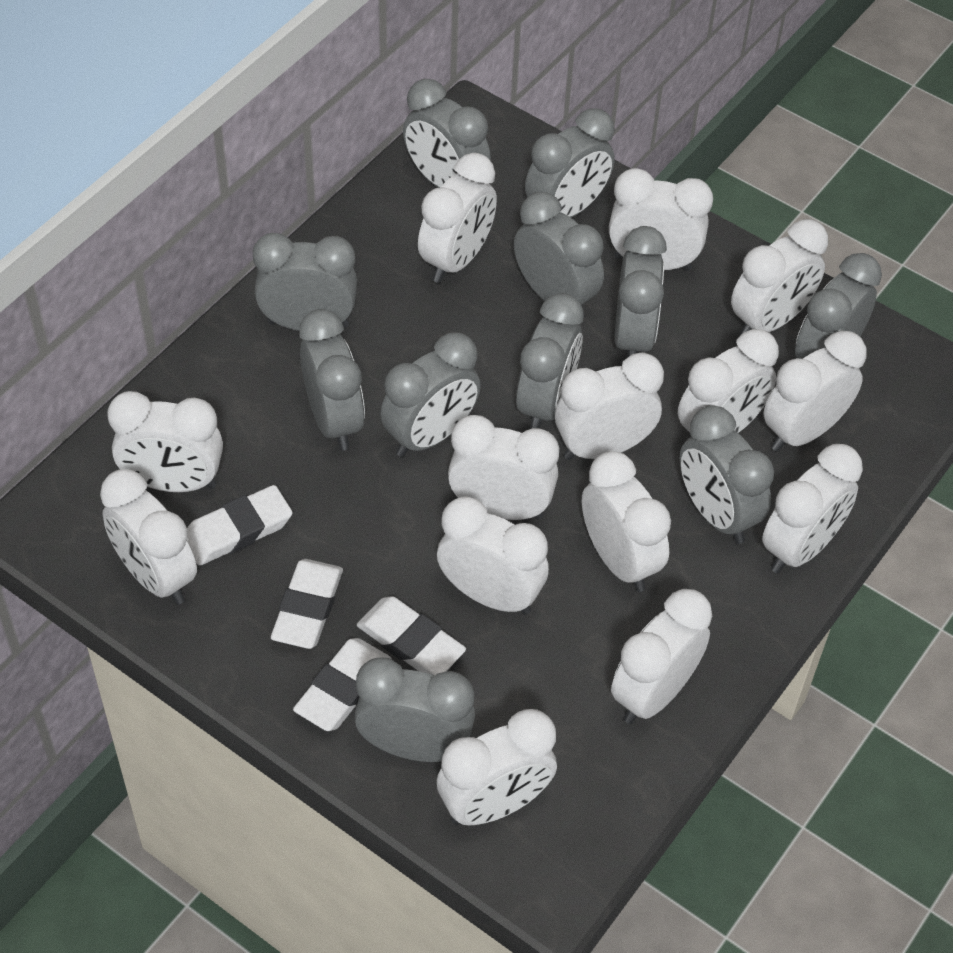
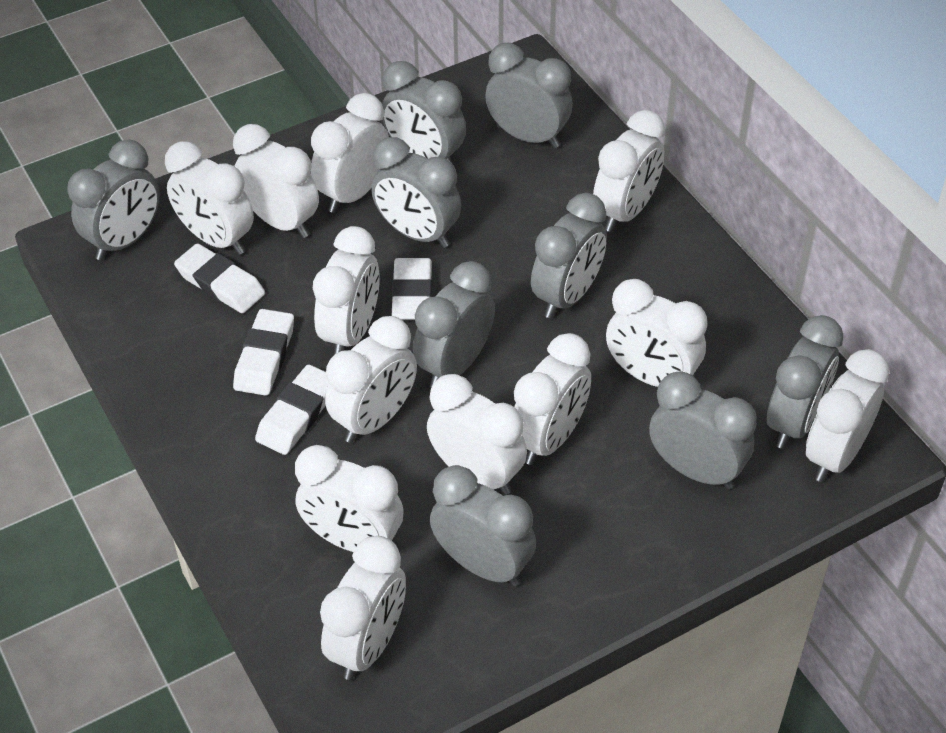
grey clock: 11 -> 9
white clock: 14 -> 12

